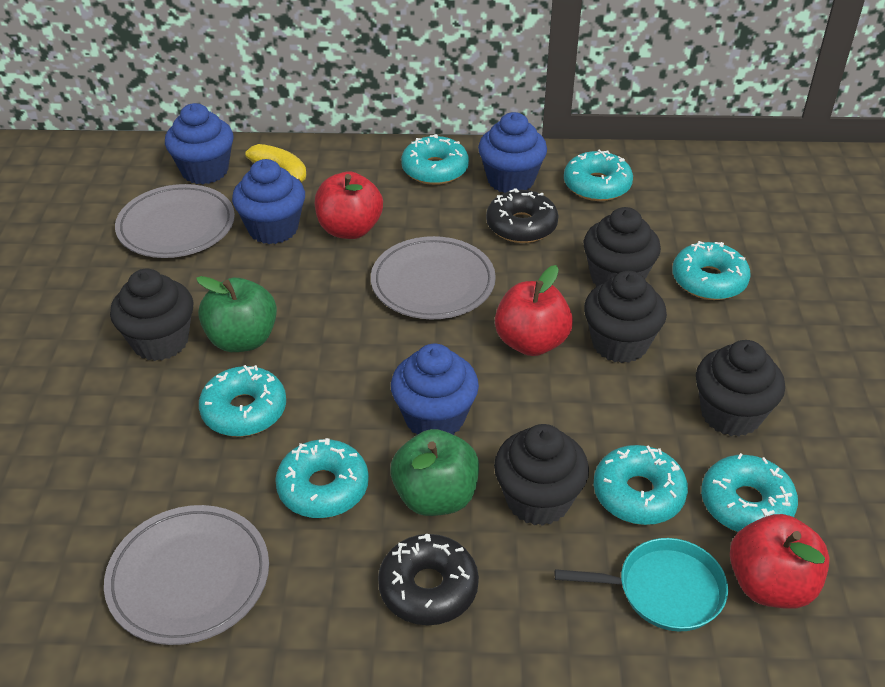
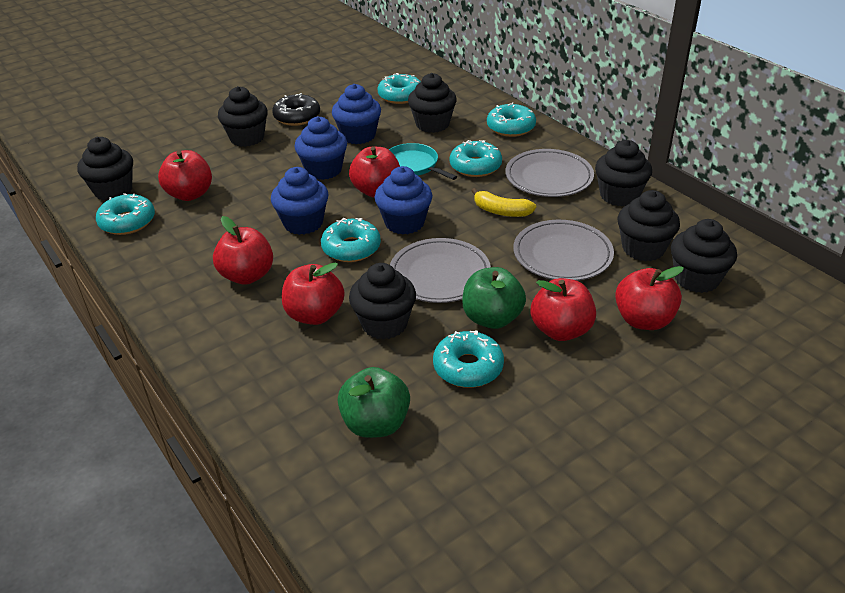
black cupcake: 5 -> 7
black donut: 2 -> 1
red apple: 3 -> 6
turquoise donut: 7 -> 6

